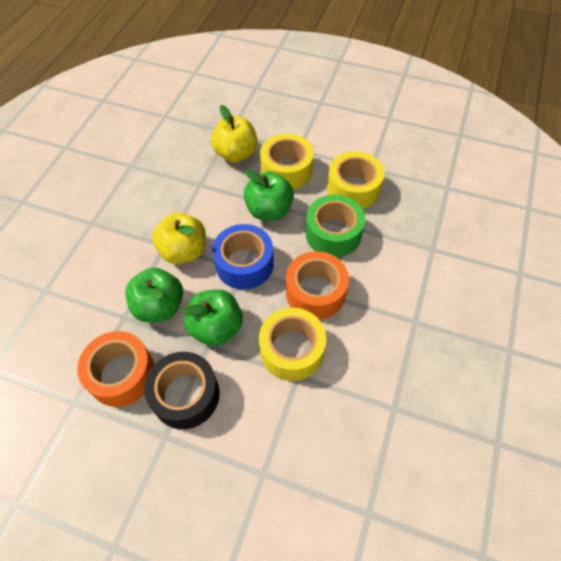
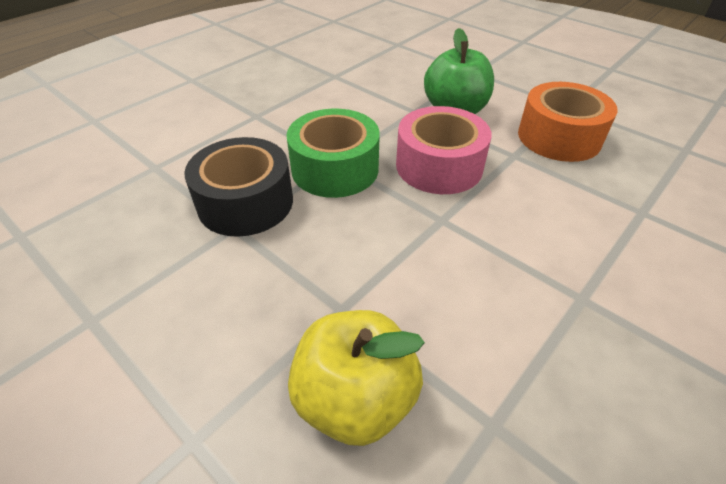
blue tape: 1 -> 0
green apple: 3 -> 1
orange tape: 2 -> 1
pink tape: 0 -> 1
yellow apple: 2 -> 1
yellow tape: 3 -> 0

